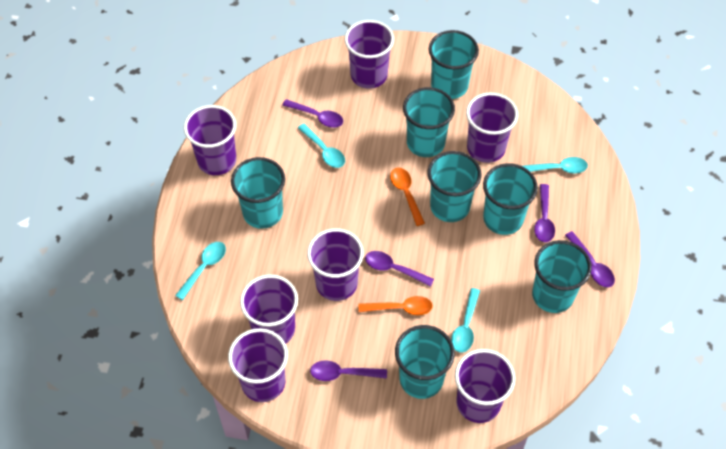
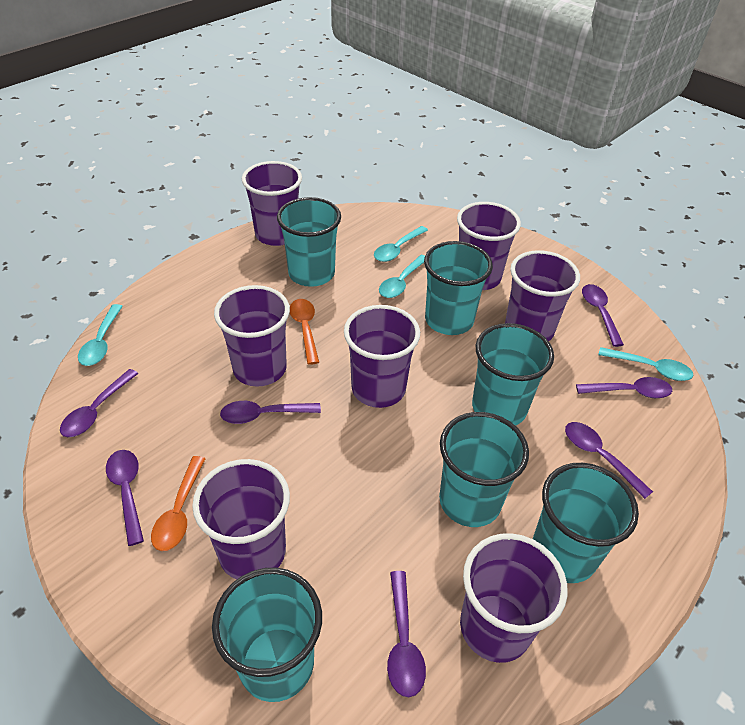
purple spoon: 5 -> 7
turquoise cup: 7 -> 6

